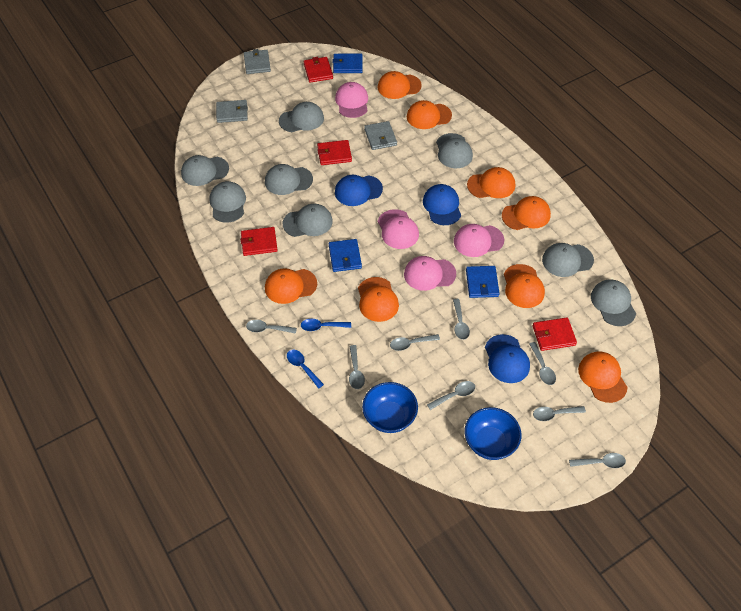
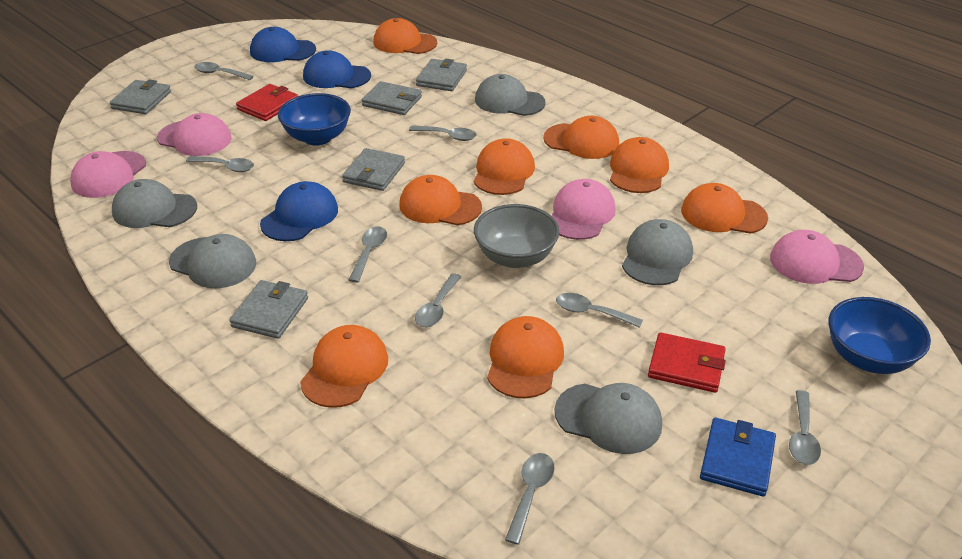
blue spoon: 2 -> 0
blue wallet: 3 -> 1
grey bowl: 0 -> 1
grey cap: 8 -> 5
grey wallet: 3 -> 5
red wallet: 4 -> 2

